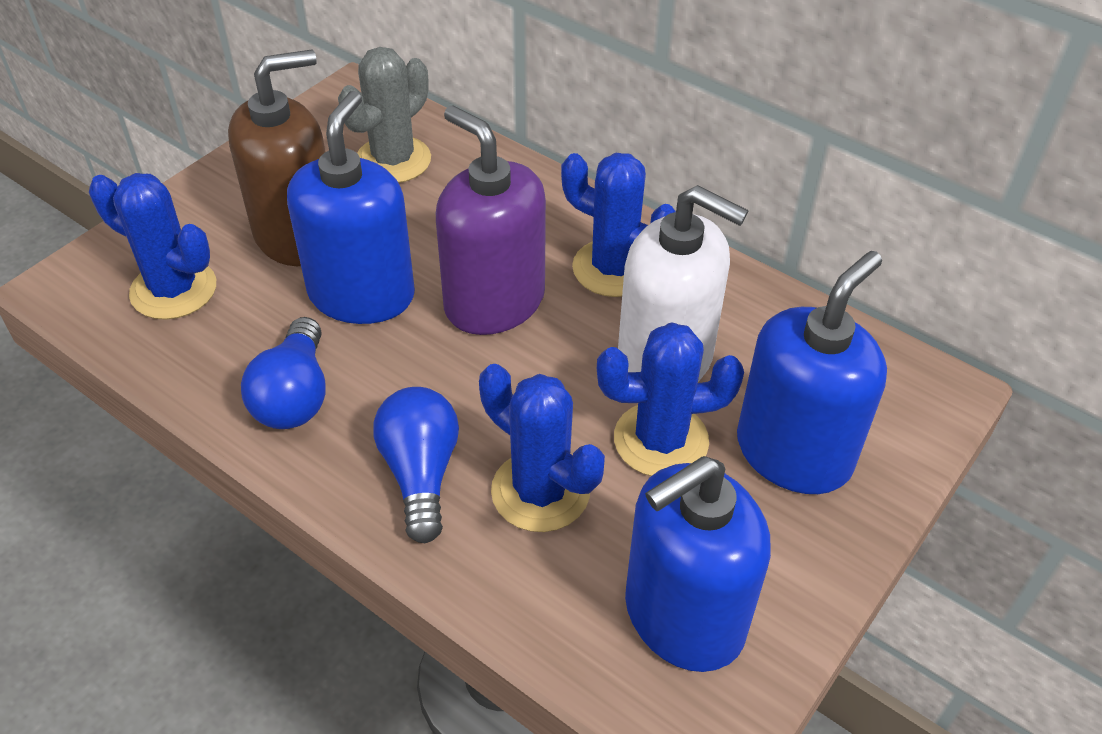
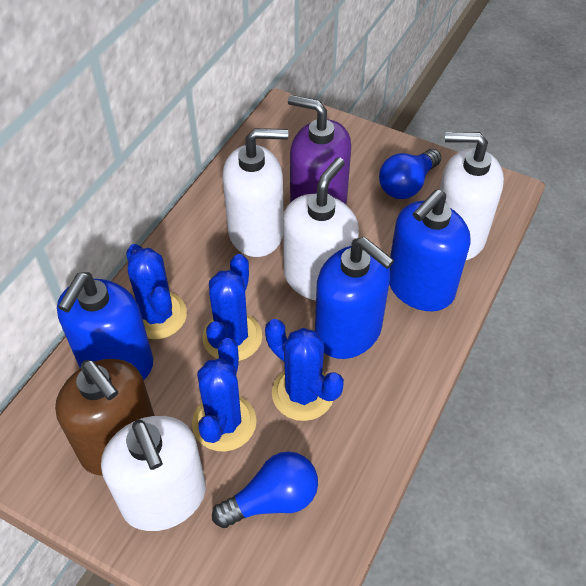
grey cactus: 1 -> 0
white soap dispenser: 1 -> 4

